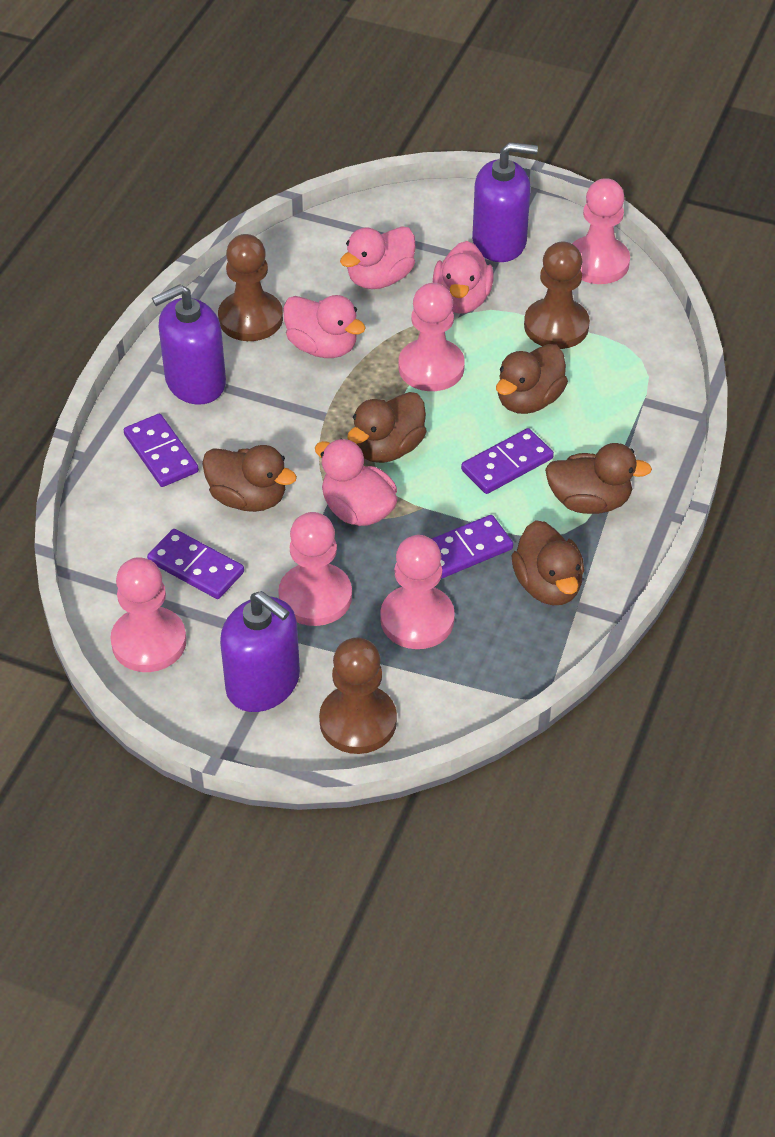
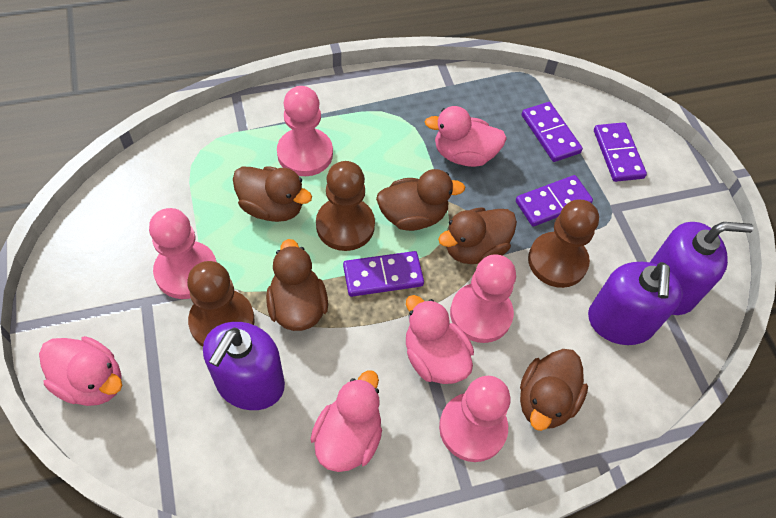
pink pawn: 5 -> 4

